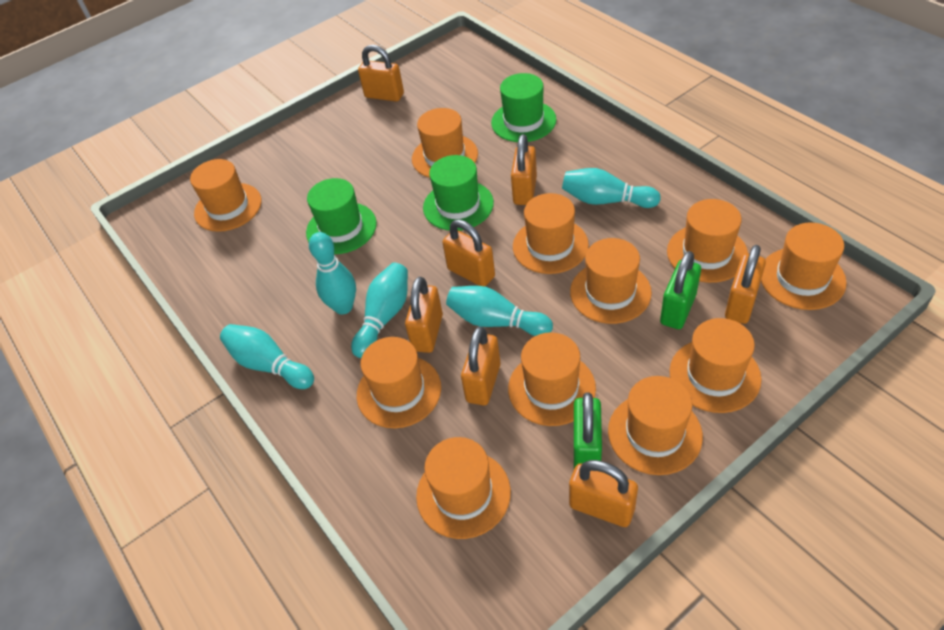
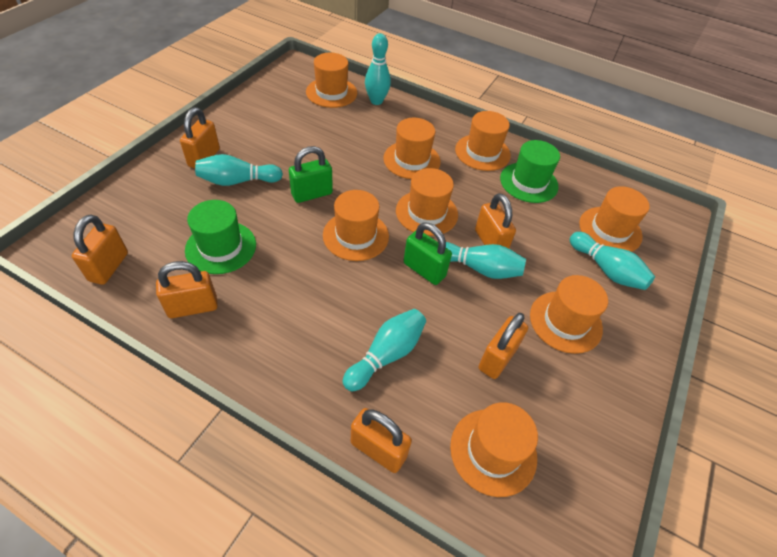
green hat: 3 -> 2
orange hat: 11 -> 8
orange padlock: 7 -> 6

